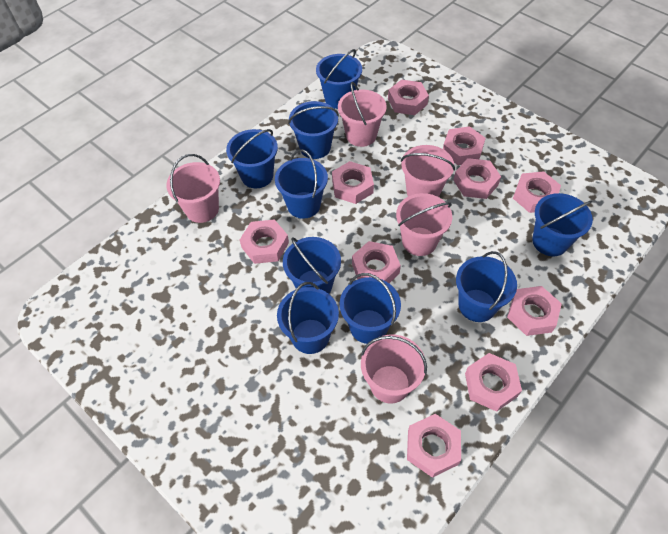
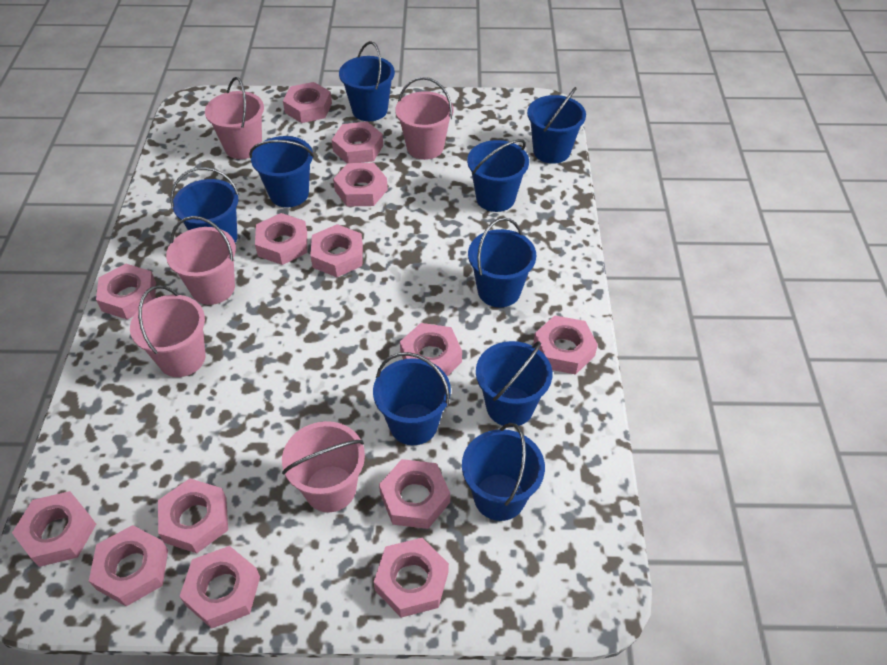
pink nut: 10 -> 14

